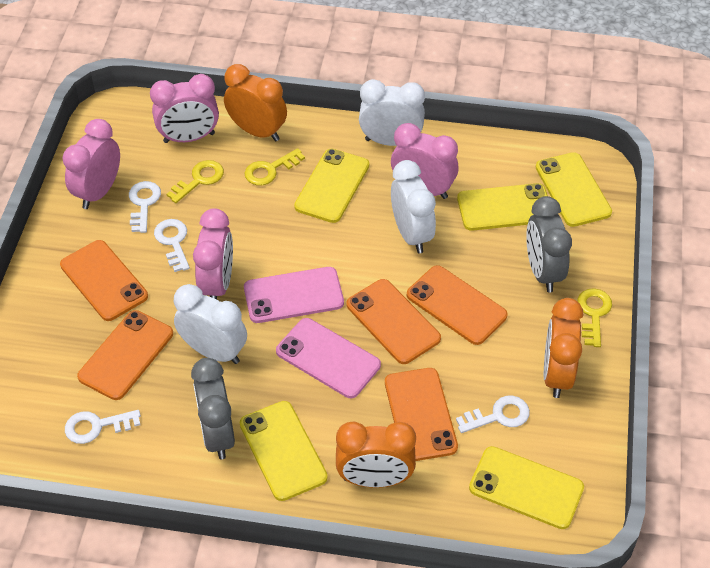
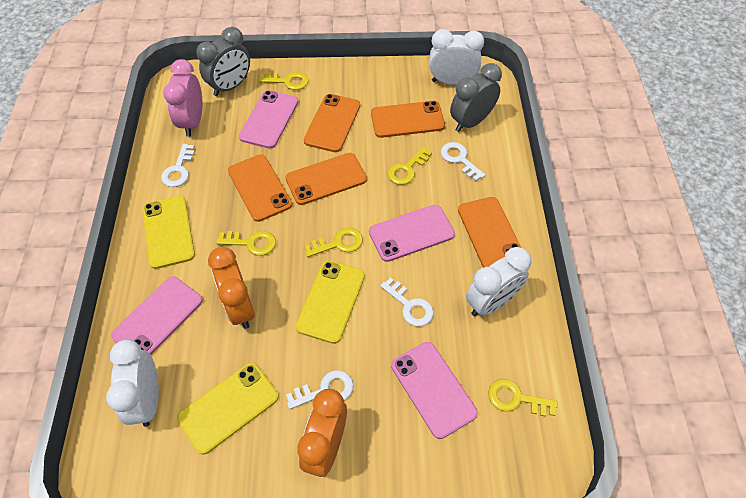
orange clock: 3 -> 2
pink clock: 4 -> 1
pink phone: 2 -> 4
yellow key: 3 -> 5
yellow phone: 5 -> 3

